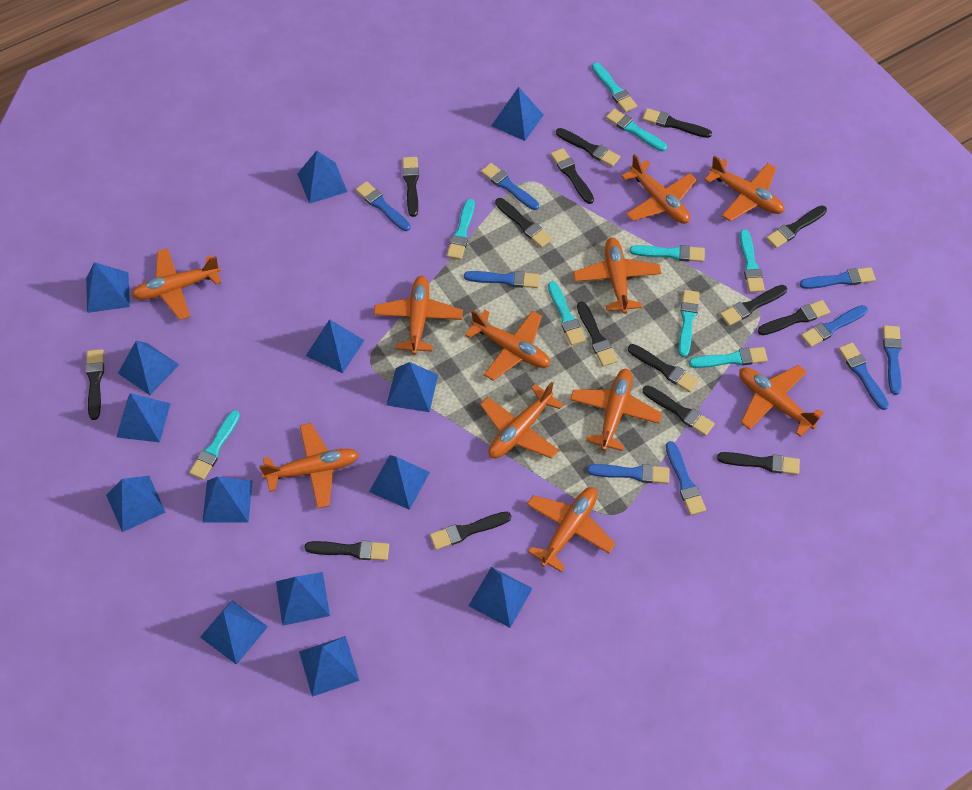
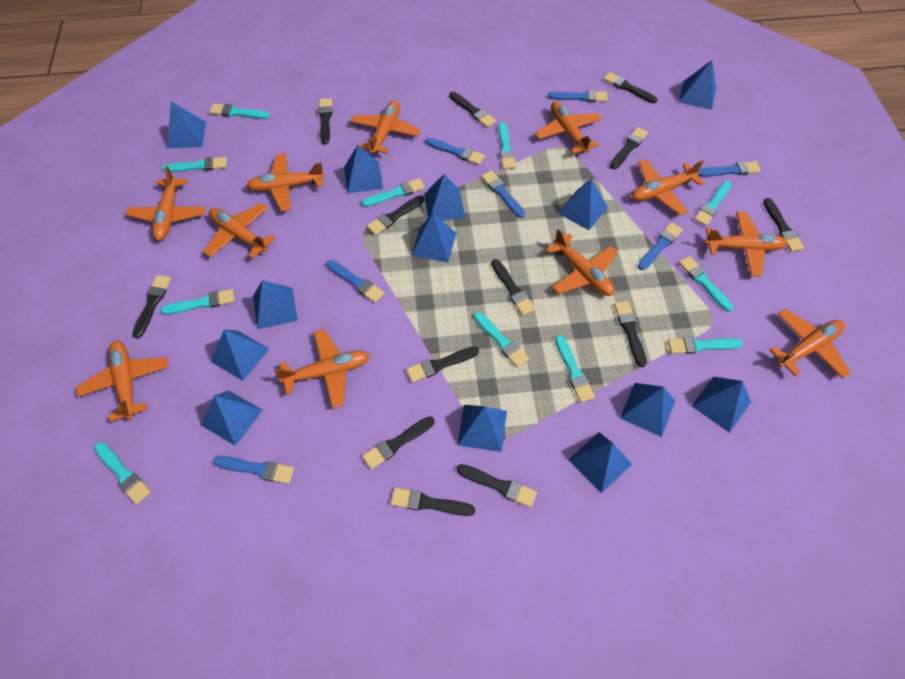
black brush: 15 -> 13
blue brush: 9 -> 7
blue pyramid: 14 -> 13
turquoise brush: 9 -> 11

